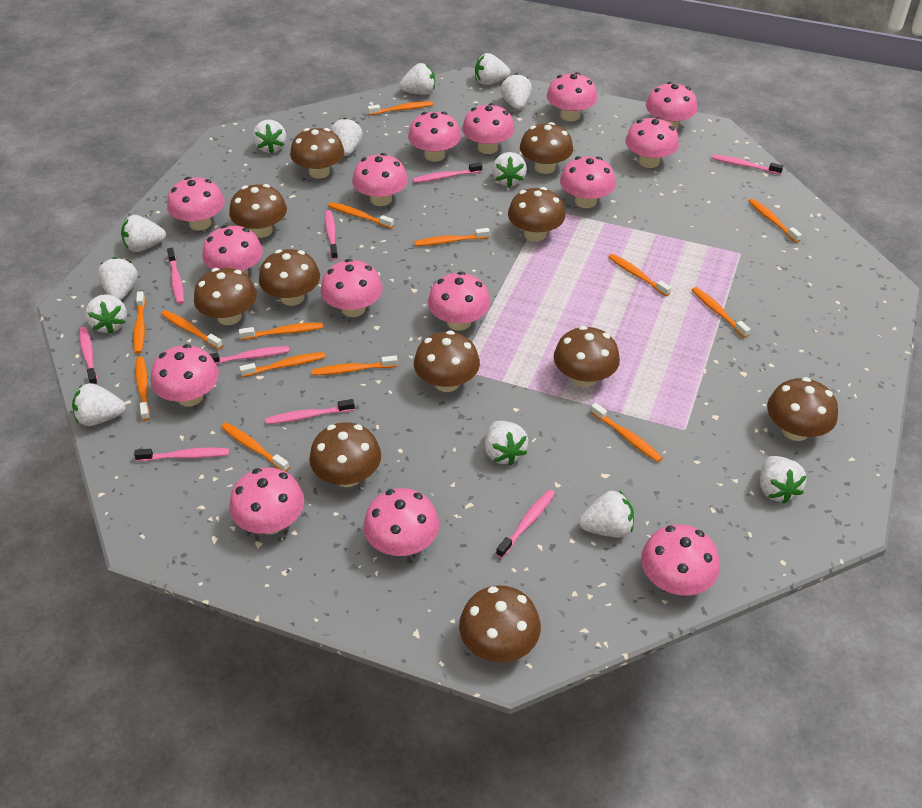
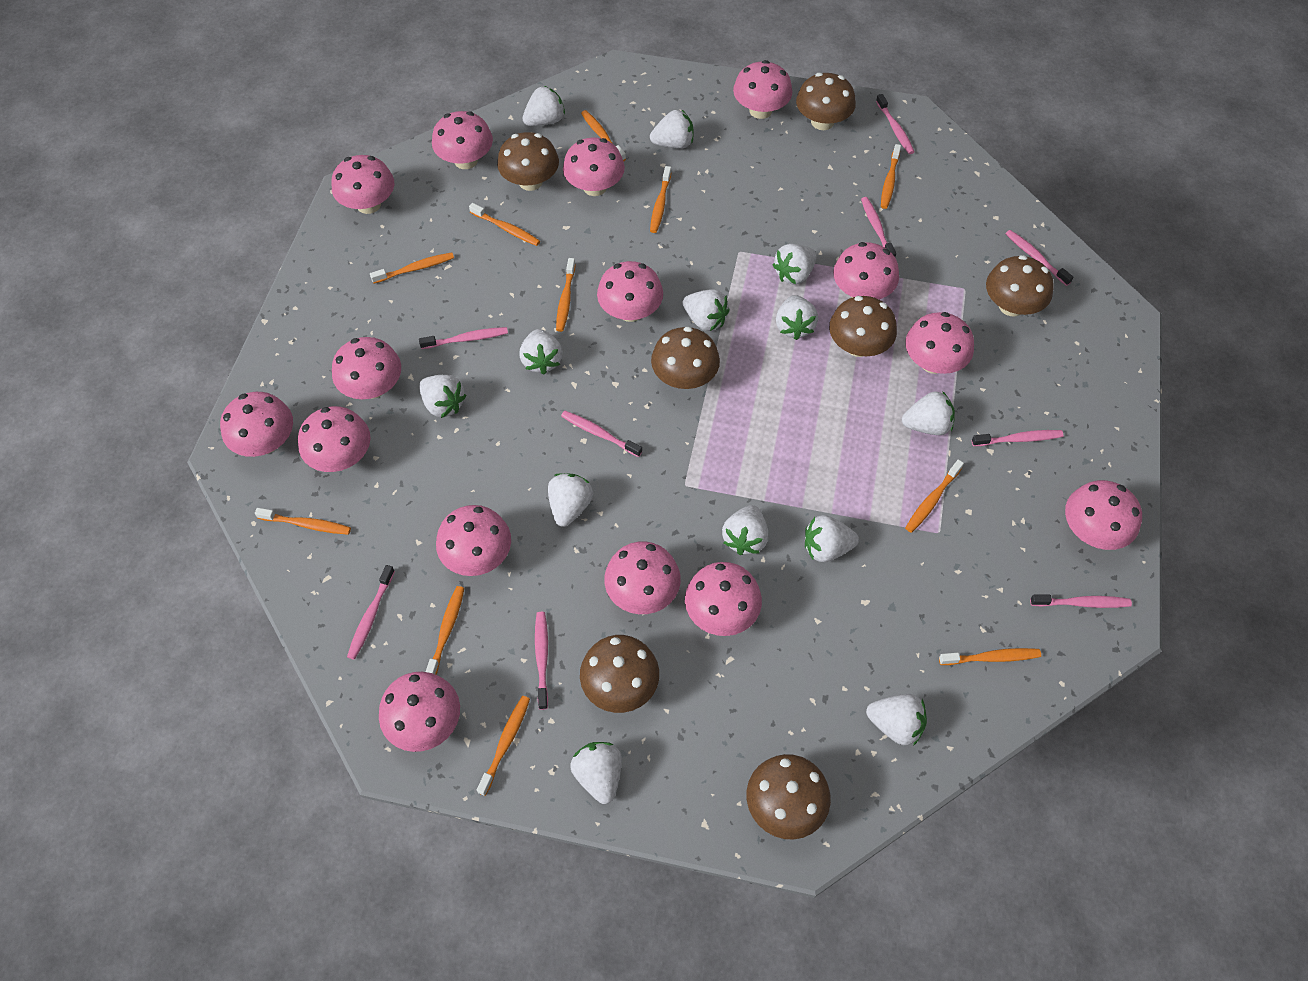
brown mushroom: 11 -> 7
orange toothbrush: 14 -> 11

